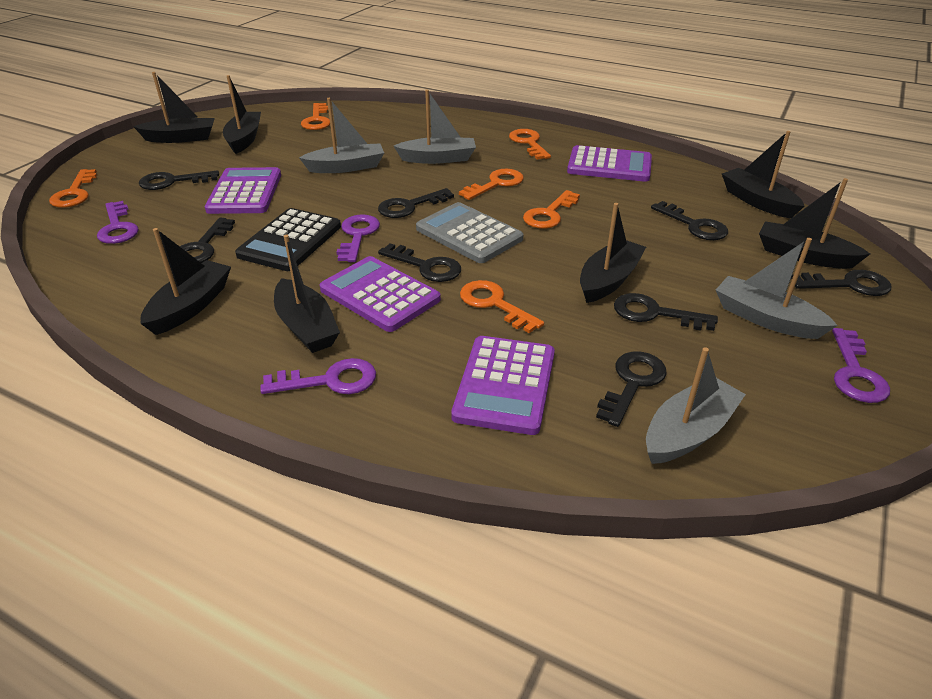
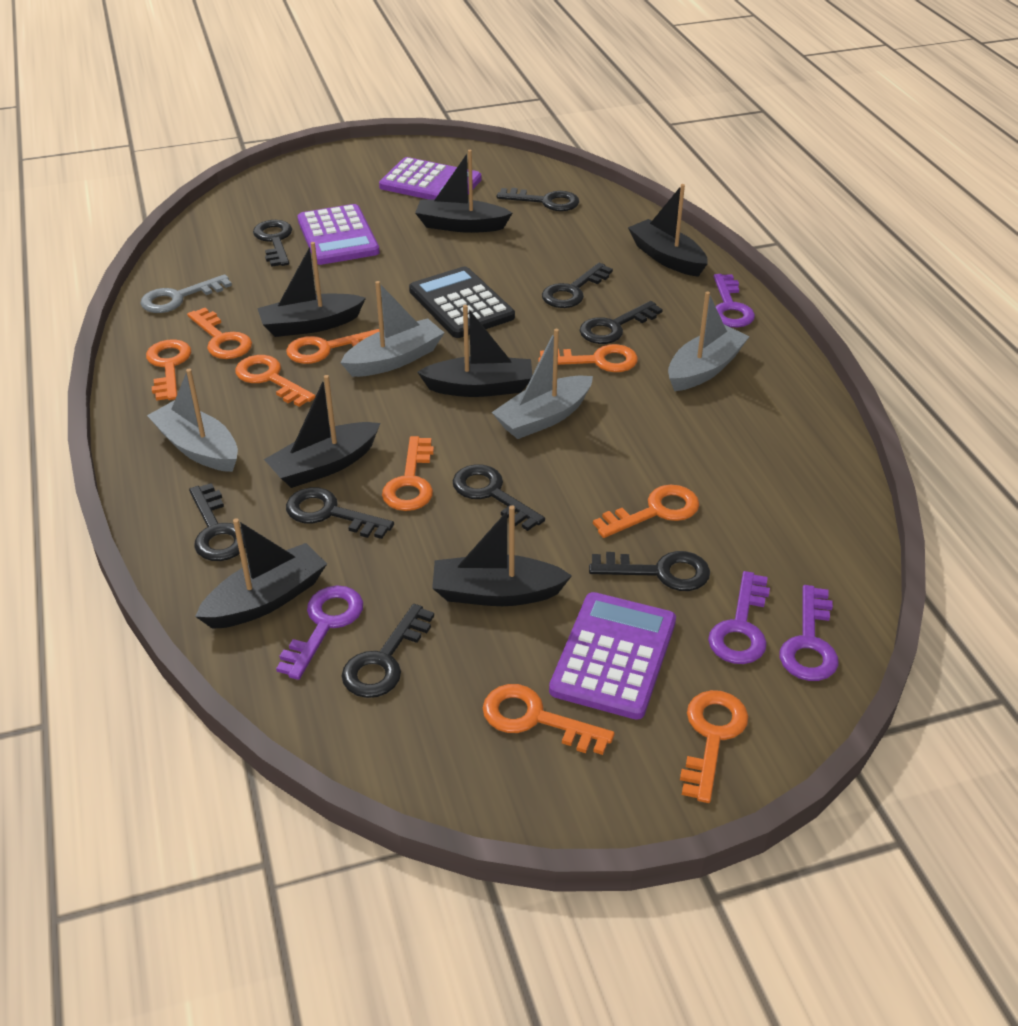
black key: 8 -> 9
grey calculator: 1 -> 0
grey key: 0 -> 1
orange key: 6 -> 9
purple calculator: 4 -> 3

